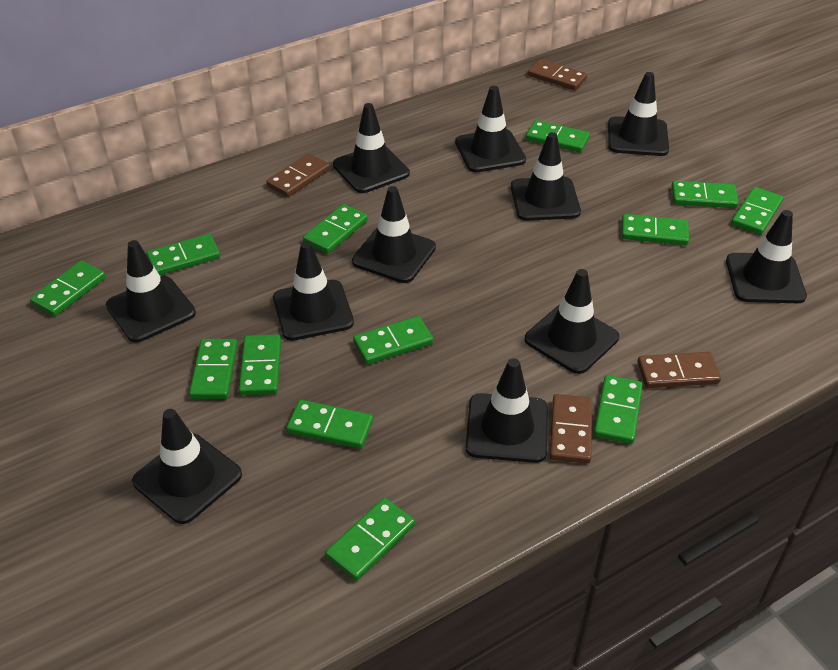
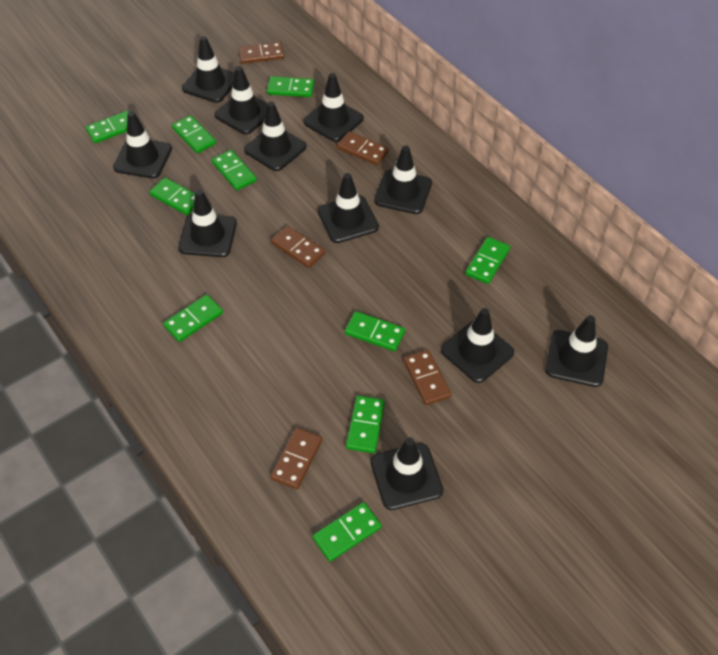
brown domino: 4 -> 5
green domino: 13 -> 10

